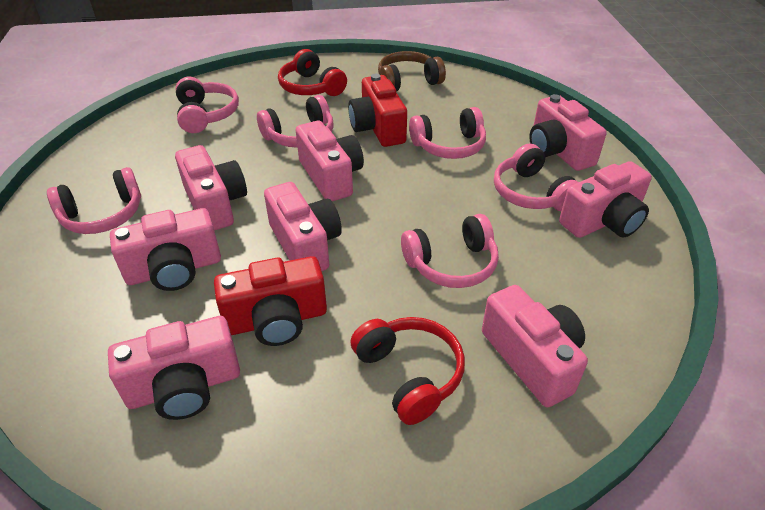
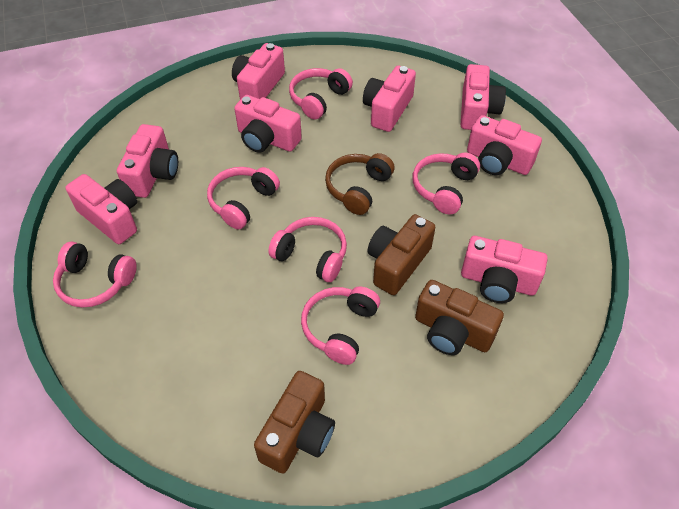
brown camera: 0 -> 3
red camera: 2 -> 0
red headphones: 2 -> 0

